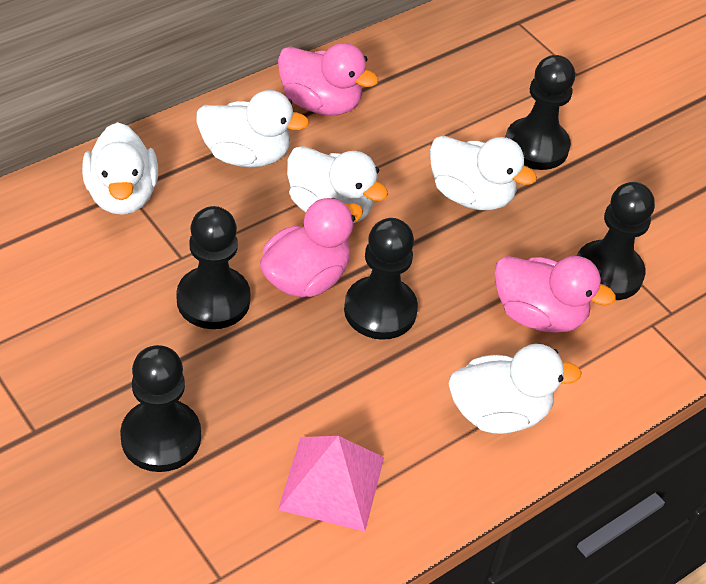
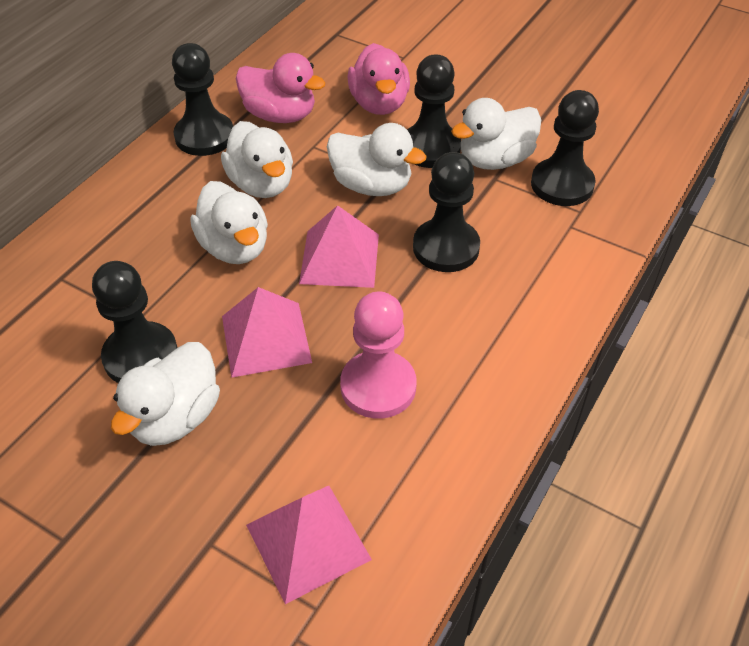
pink duck: 3 -> 2
pink pawn: 0 -> 1
pink pyramid: 1 -> 3

